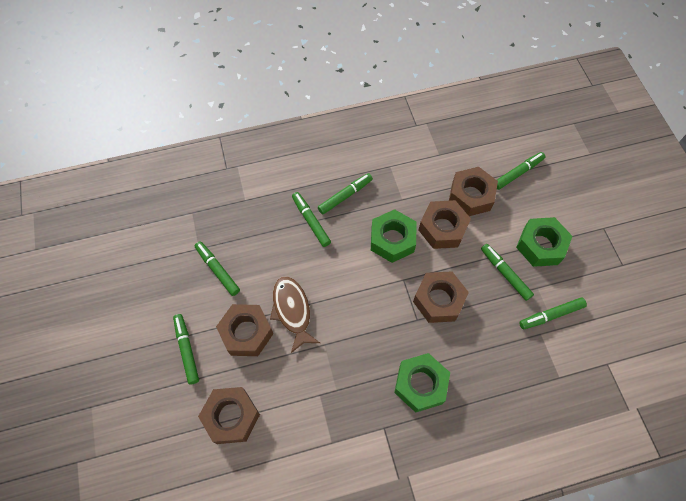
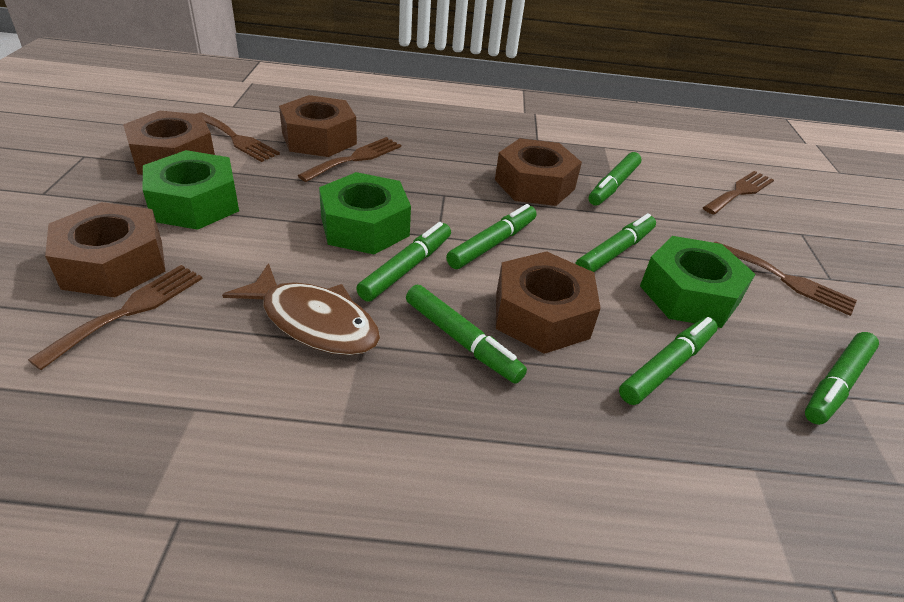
brown fork: 0 -> 5

